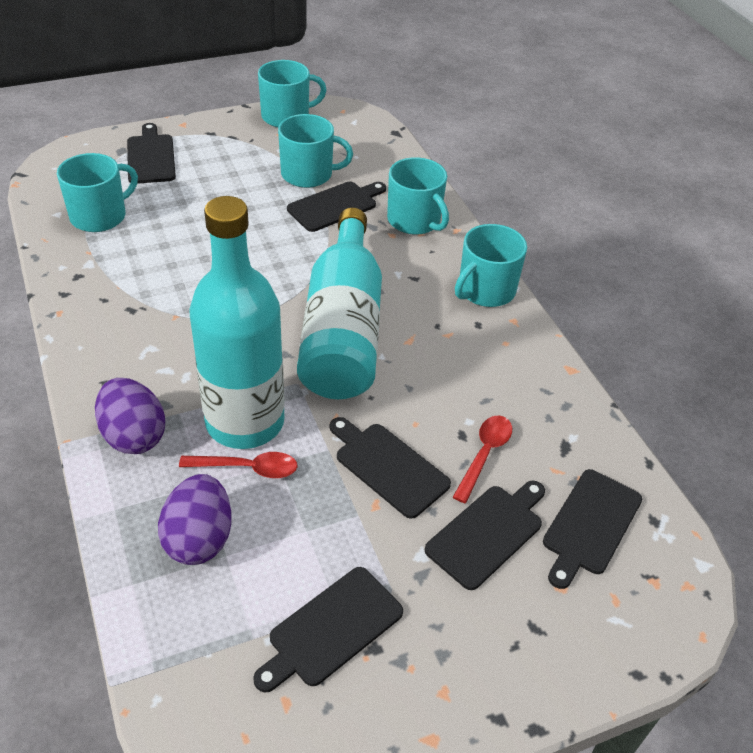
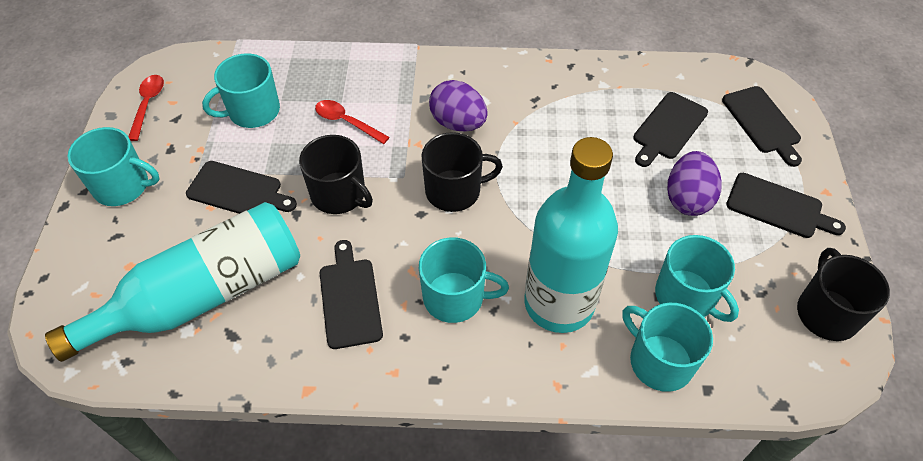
black cutting board: 6 -> 5
black mug: 0 -> 3

